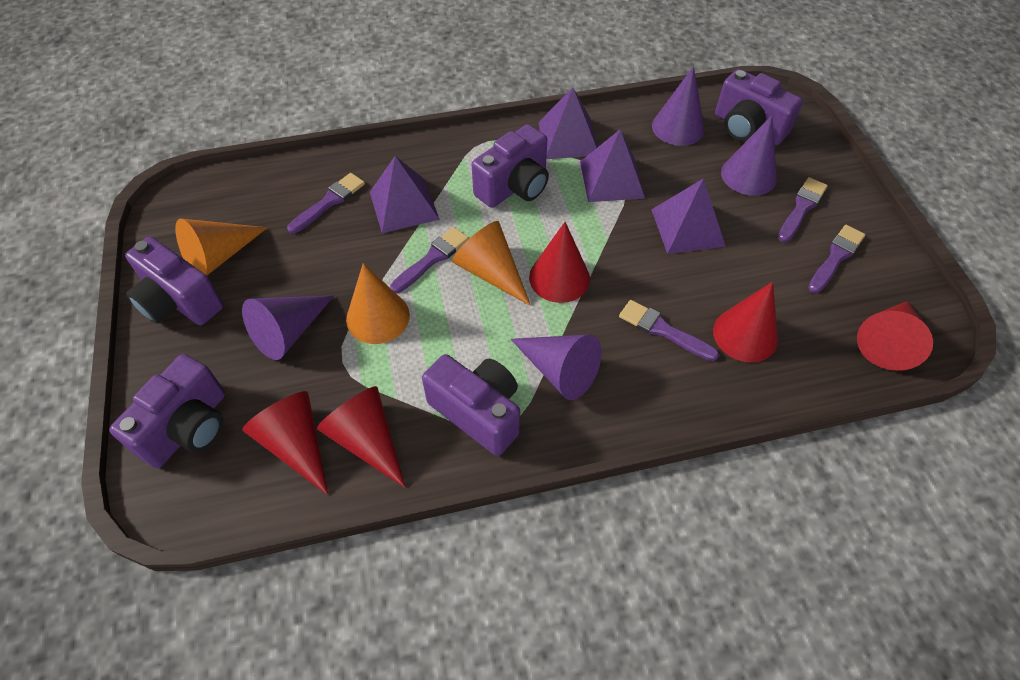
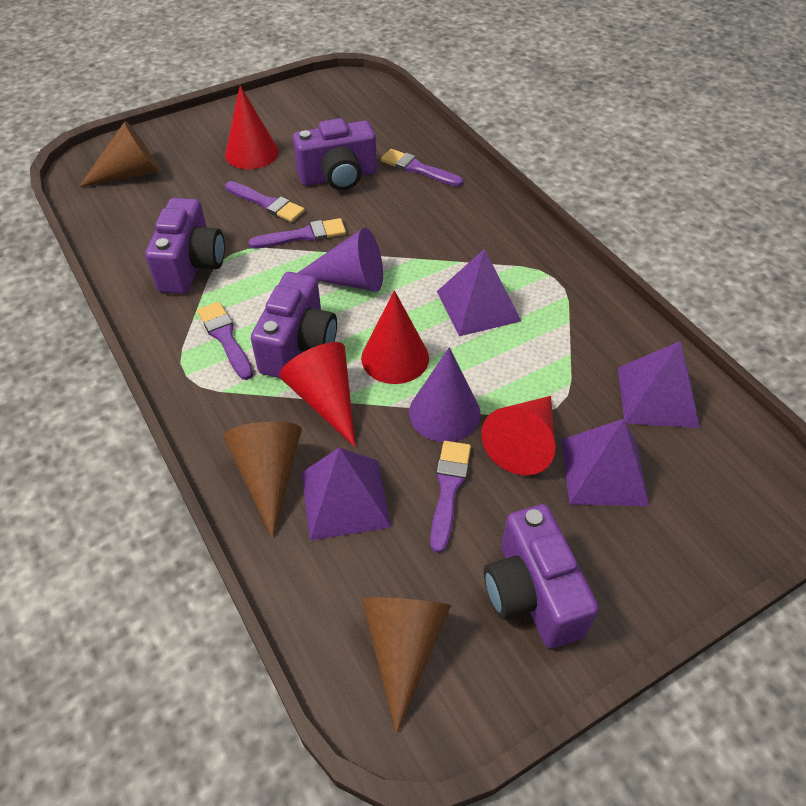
brown cone: 0 -> 3
orange cone: 3 -> 0
purple camera: 5 -> 4
purple cone: 4 -> 2
red cone: 5 -> 4

